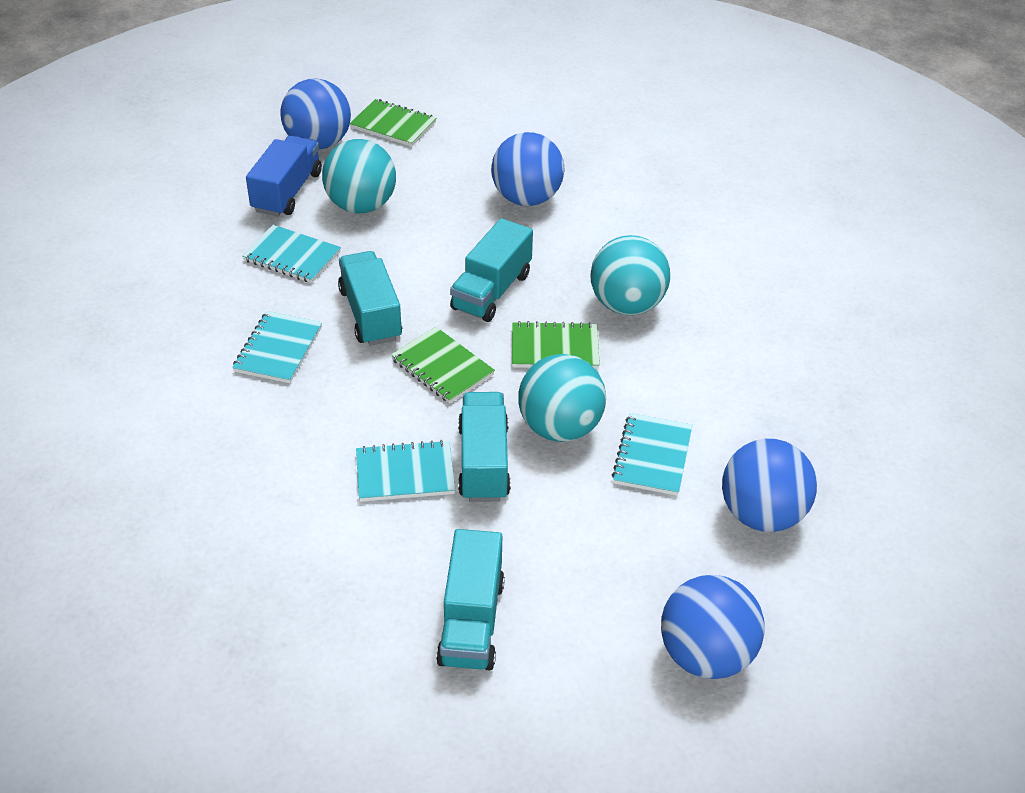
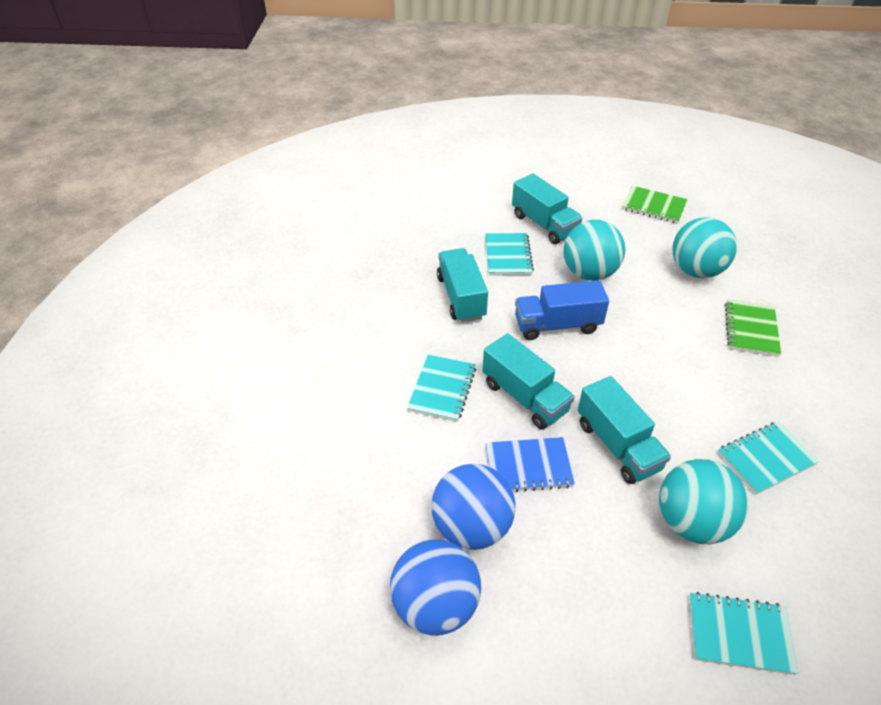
blue ball: 4 -> 2
blue notebook: 0 -> 1
green notebook: 3 -> 2

